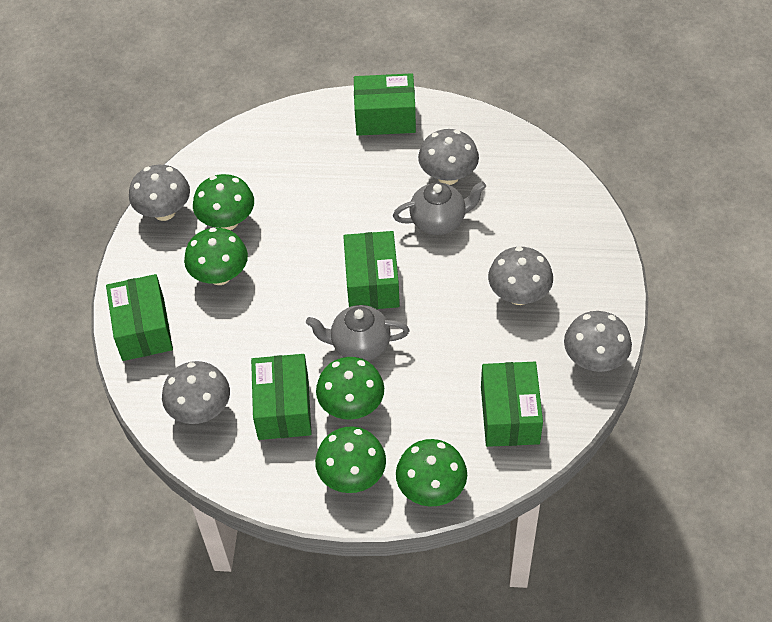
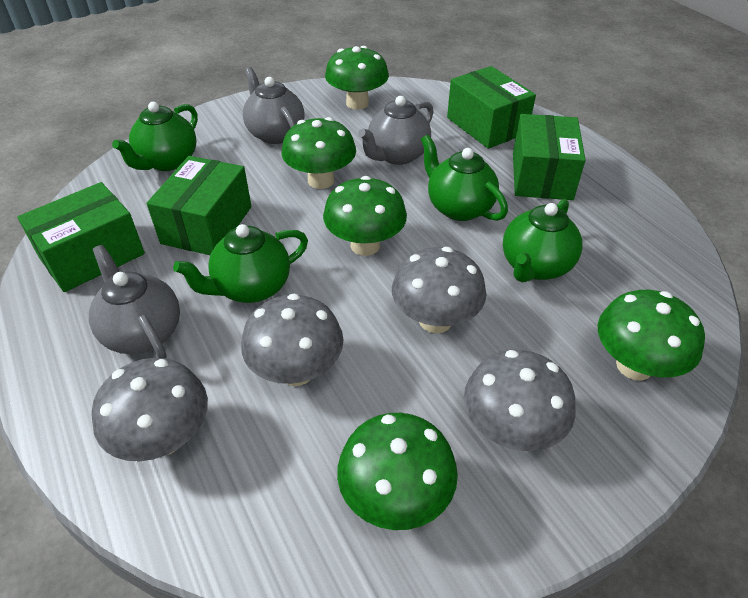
green box: 5 -> 4
green teapot: 0 -> 4
grey mushroom: 5 -> 4
grey teapot: 2 -> 3

